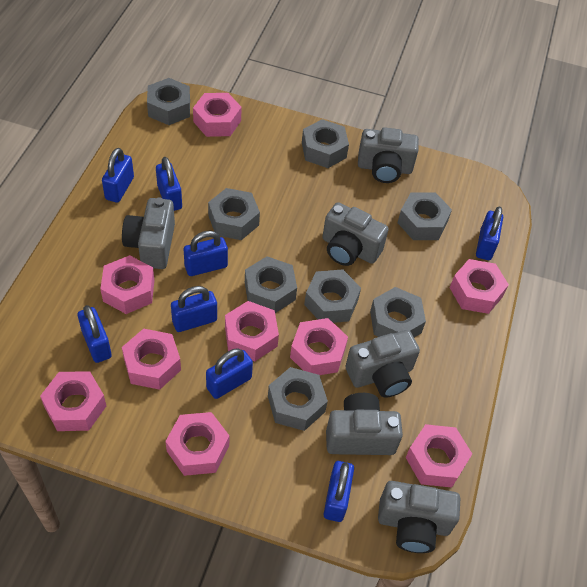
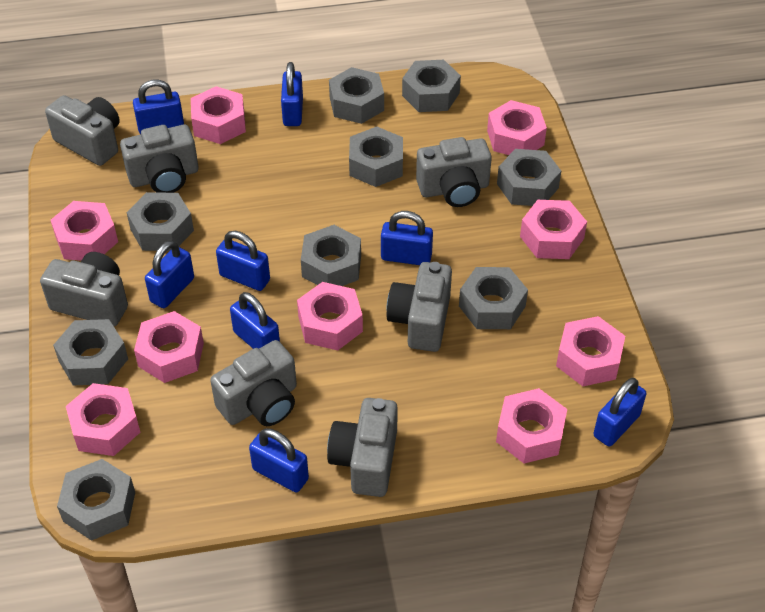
grey camera: 6 -> 7
grey nut: 8 -> 9

